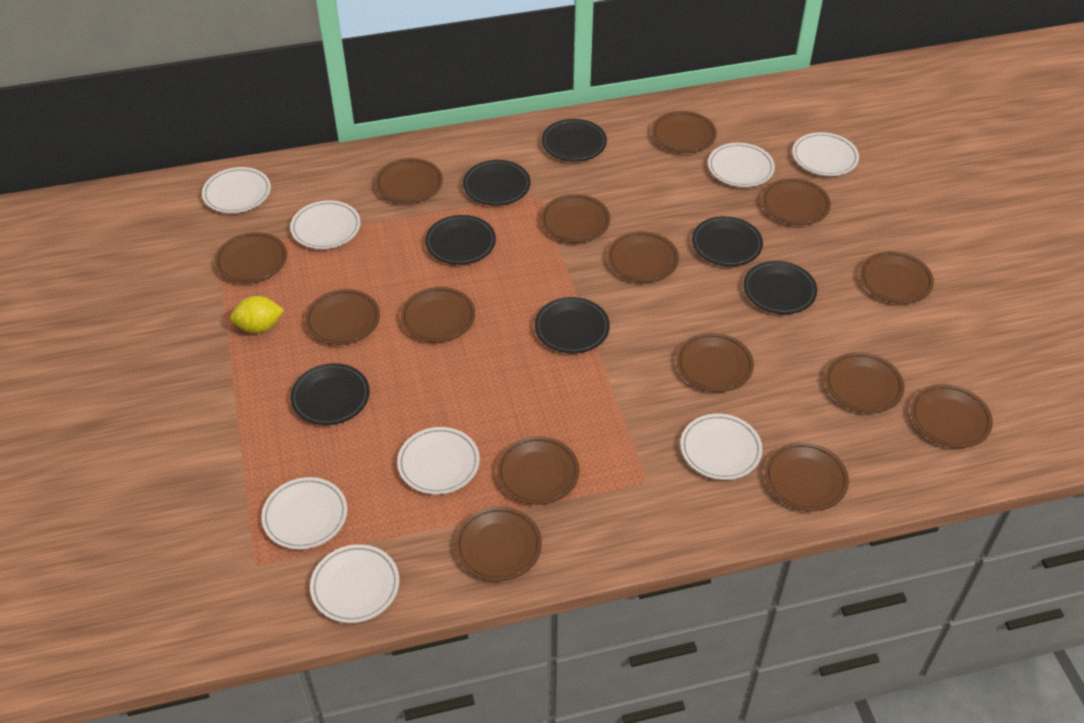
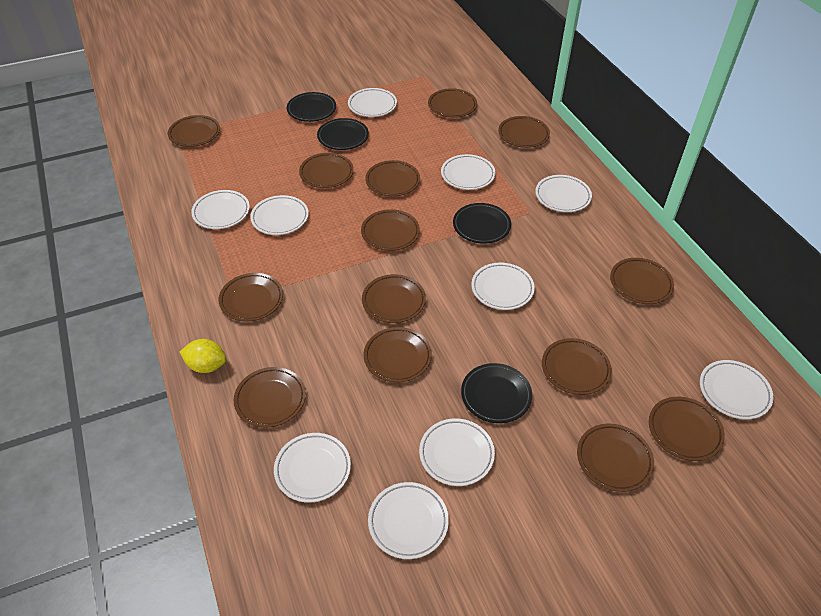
black plate: 7 -> 4
brown plate: 15 -> 14
white plate: 8 -> 10

